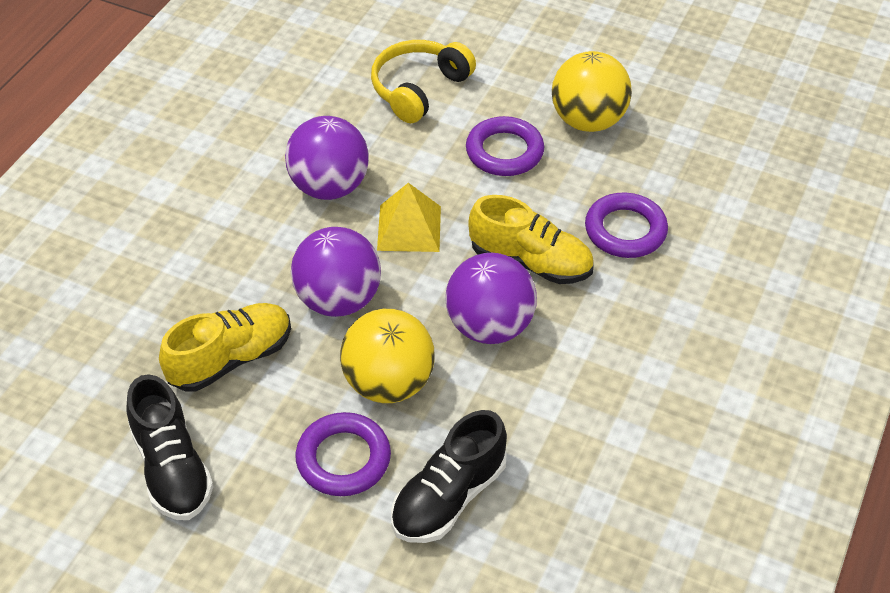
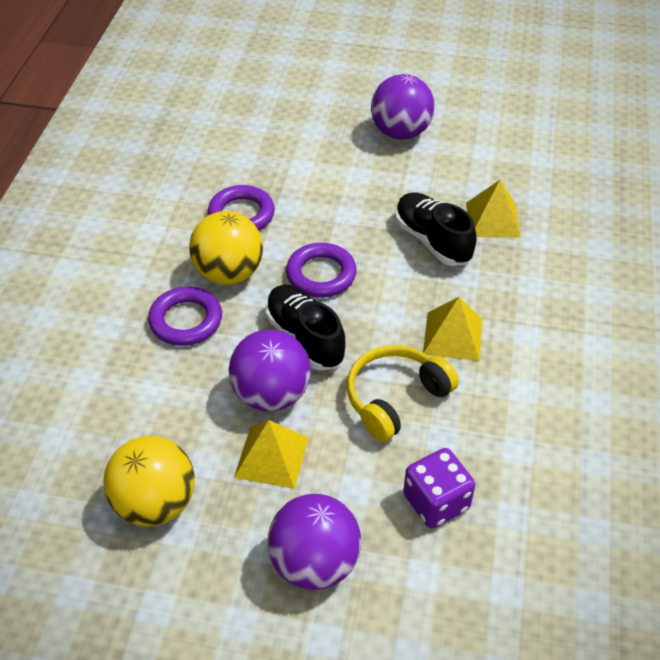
purple dice: 0 -> 1
yellow pyramid: 1 -> 3
yellow shoe: 2 -> 0

